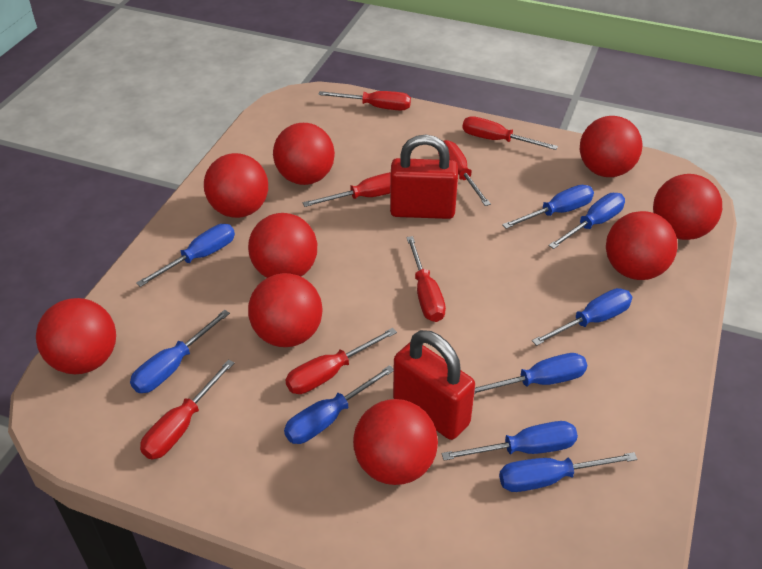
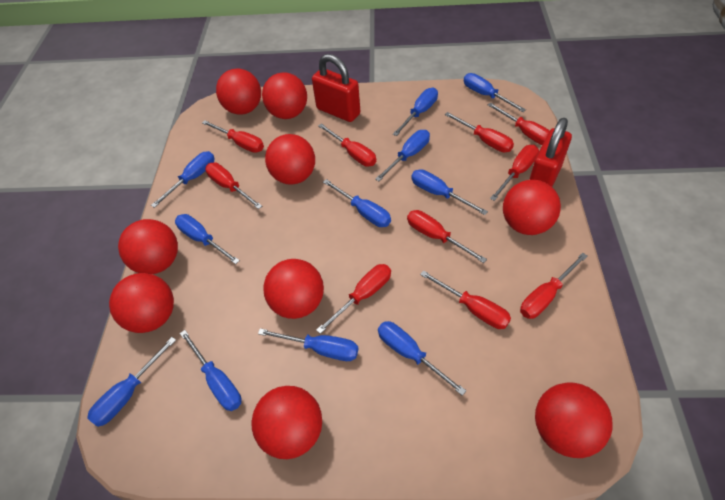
blue screwdriver: 9 -> 11
red screwdriver: 7 -> 10

